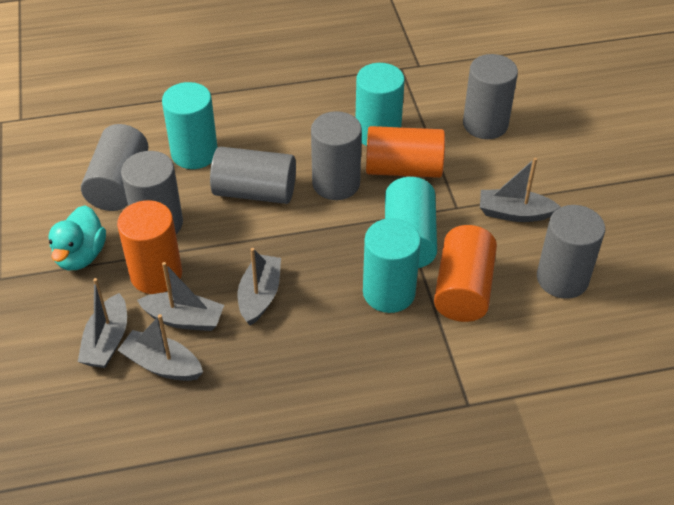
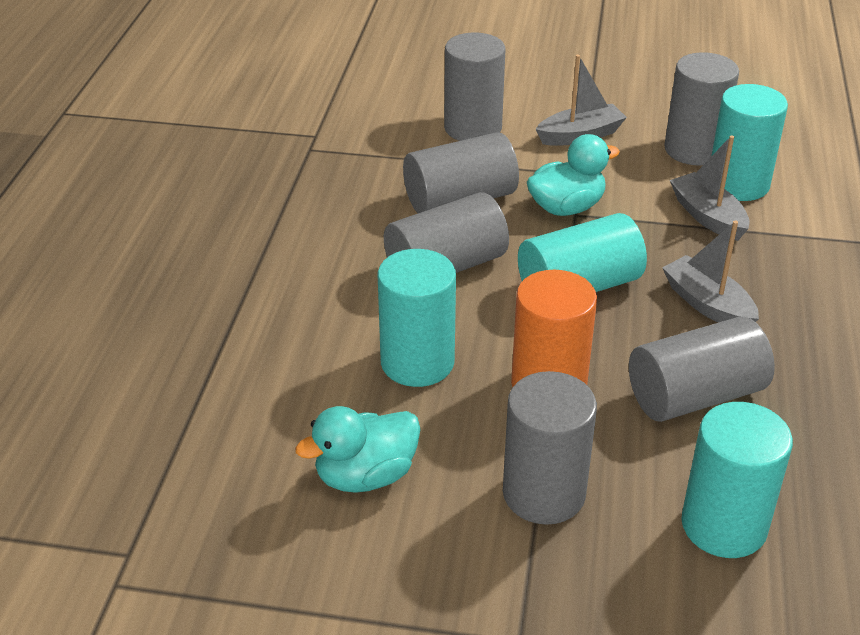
grey boat: 5 -> 3
orange cylinder: 3 -> 1
turquoise duck: 1 -> 2

